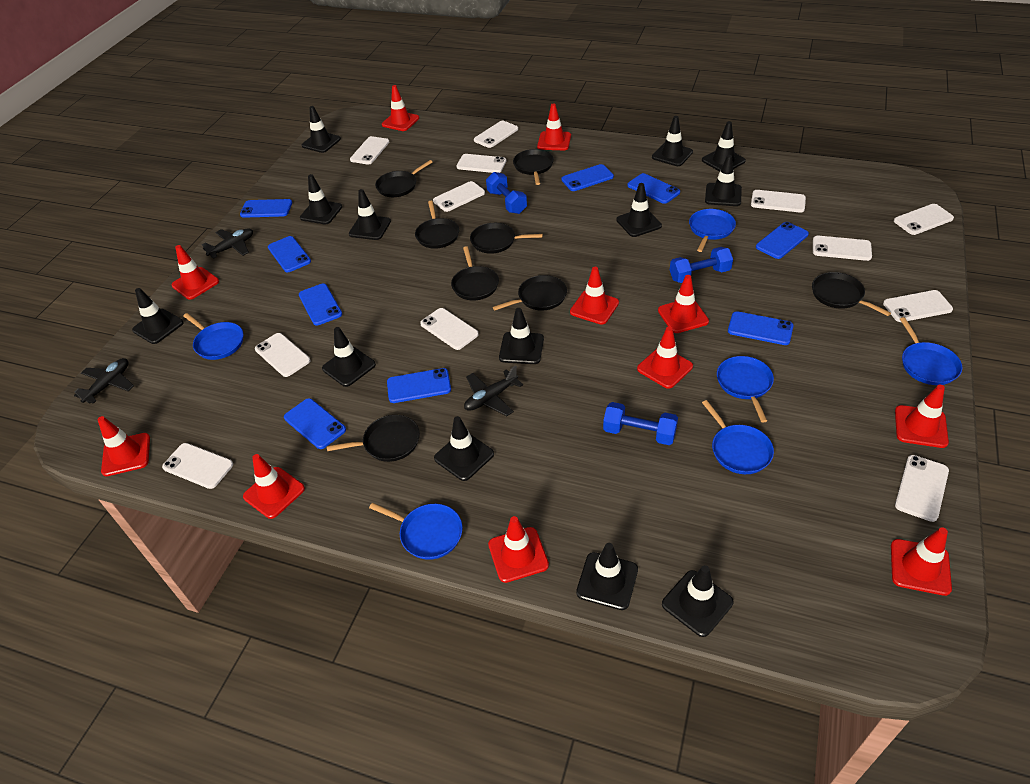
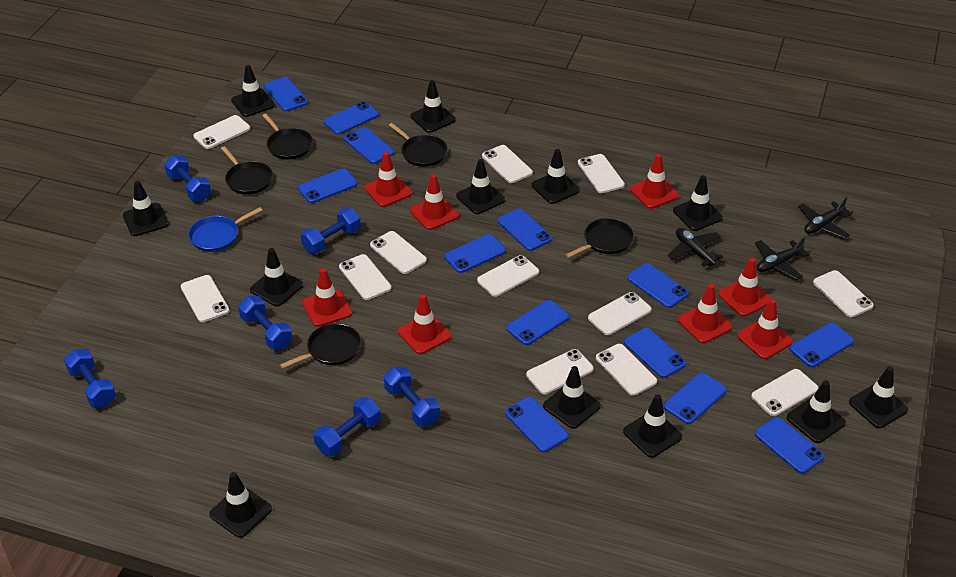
black pan: 8 -> 5
black traffic cone: 13 -> 12
blue dumbbell: 3 -> 6
blue pan: 6 -> 1
blue phone: 9 -> 13
red traffic cone: 11 -> 8

